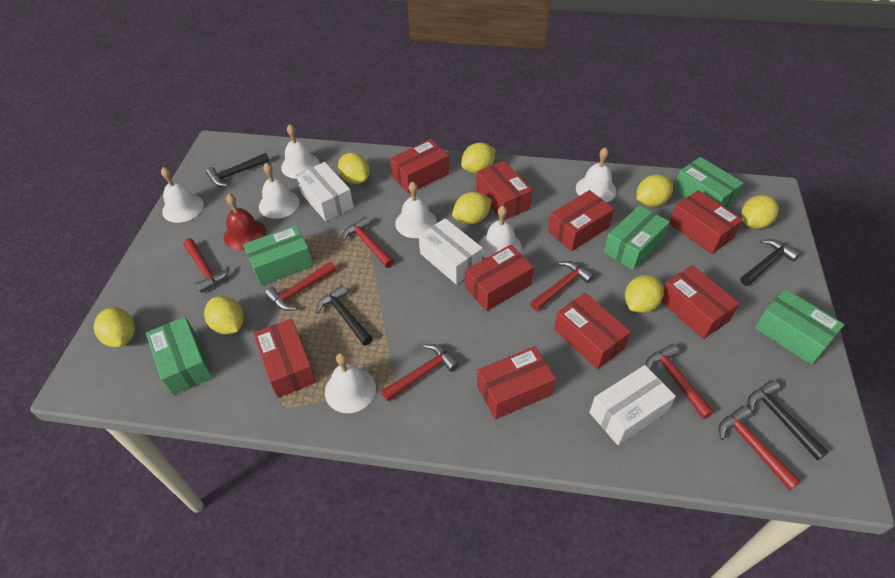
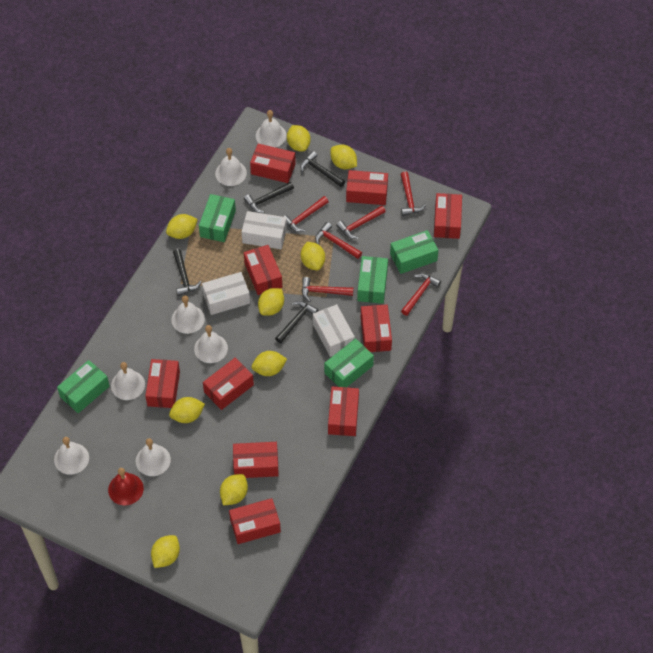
red box: 9 -> 10
red hammer: 7 -> 6
yellow lemon: 8 -> 9

